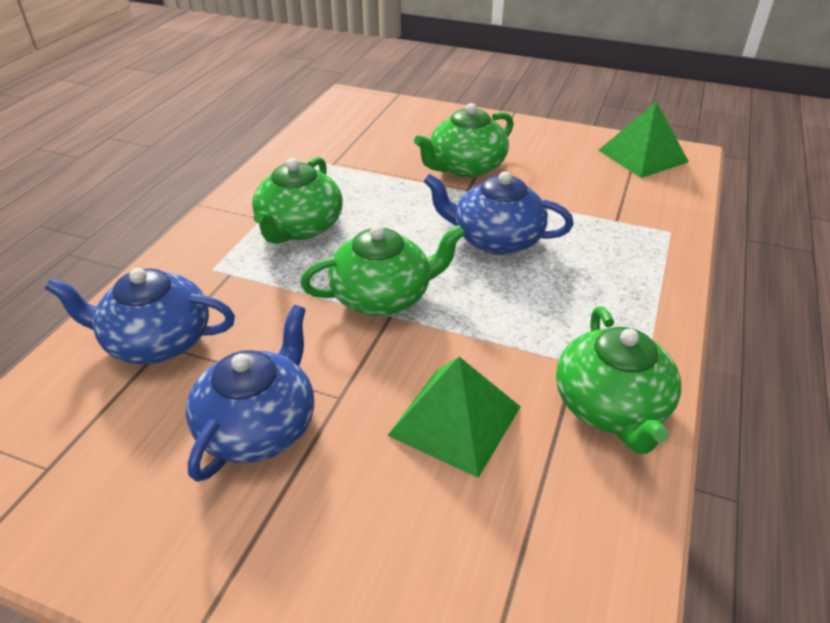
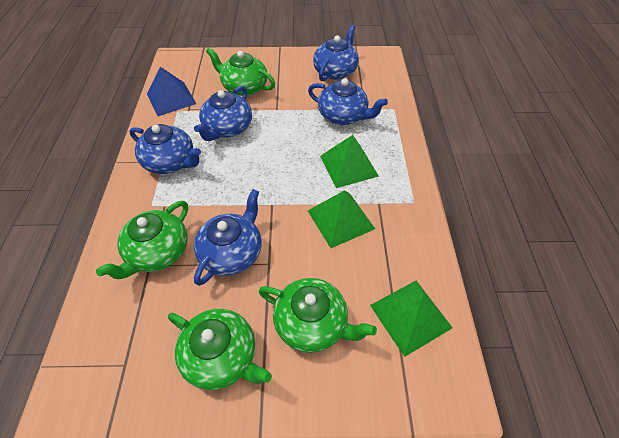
blue pyramid: 0 -> 1
blue teapot: 3 -> 5
green pyramid: 2 -> 3

